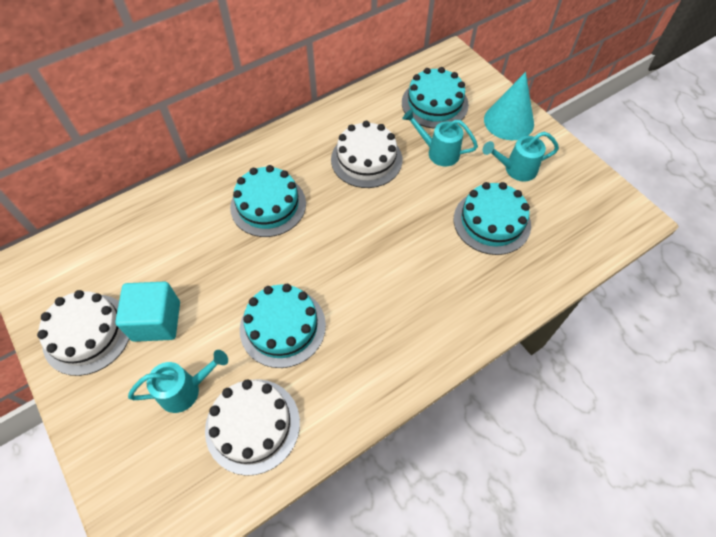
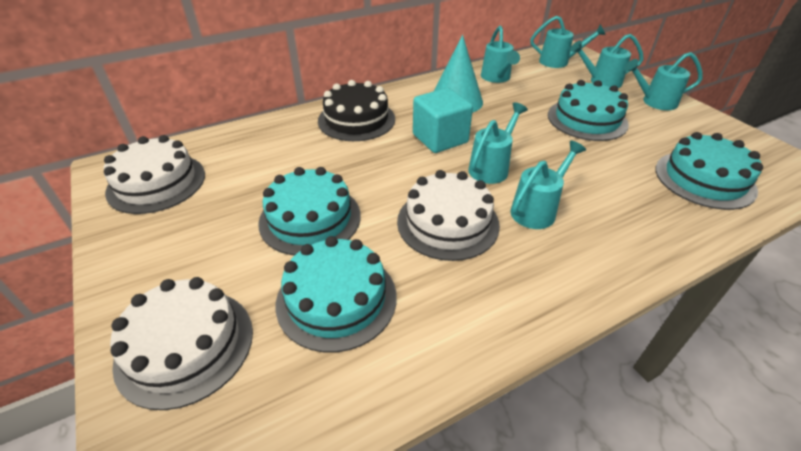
black cake: 0 -> 1
turquoise watering can: 3 -> 6

